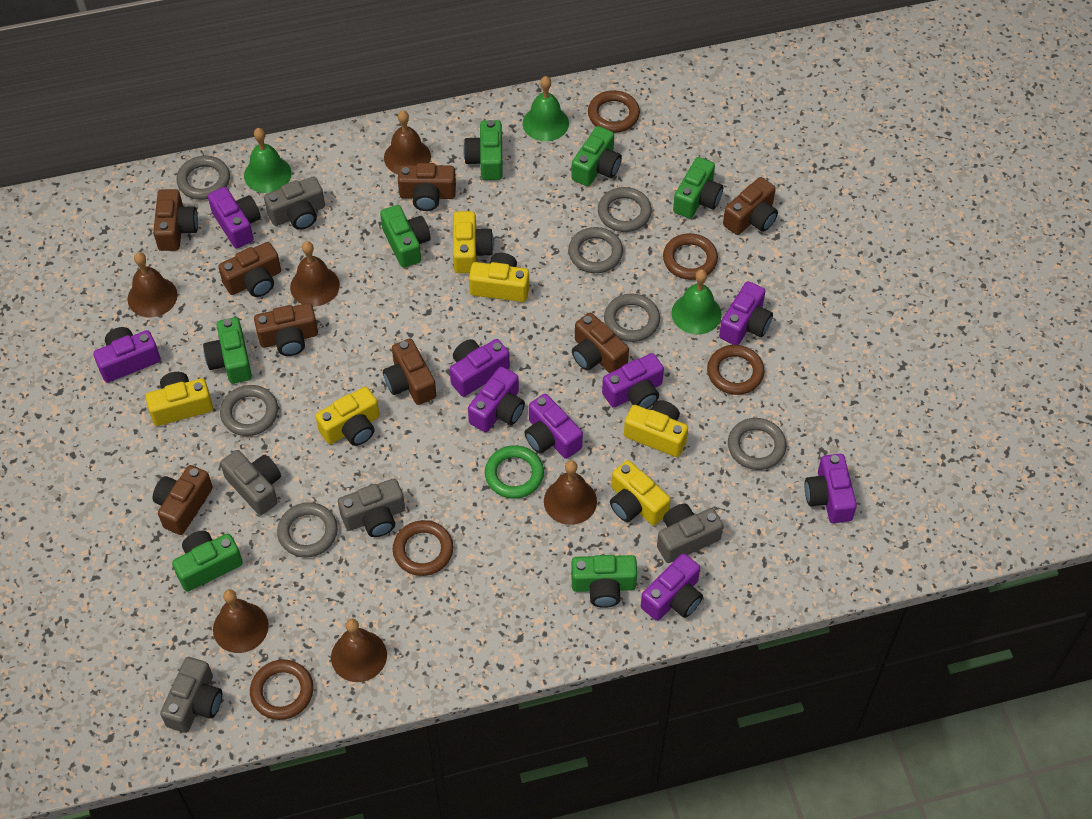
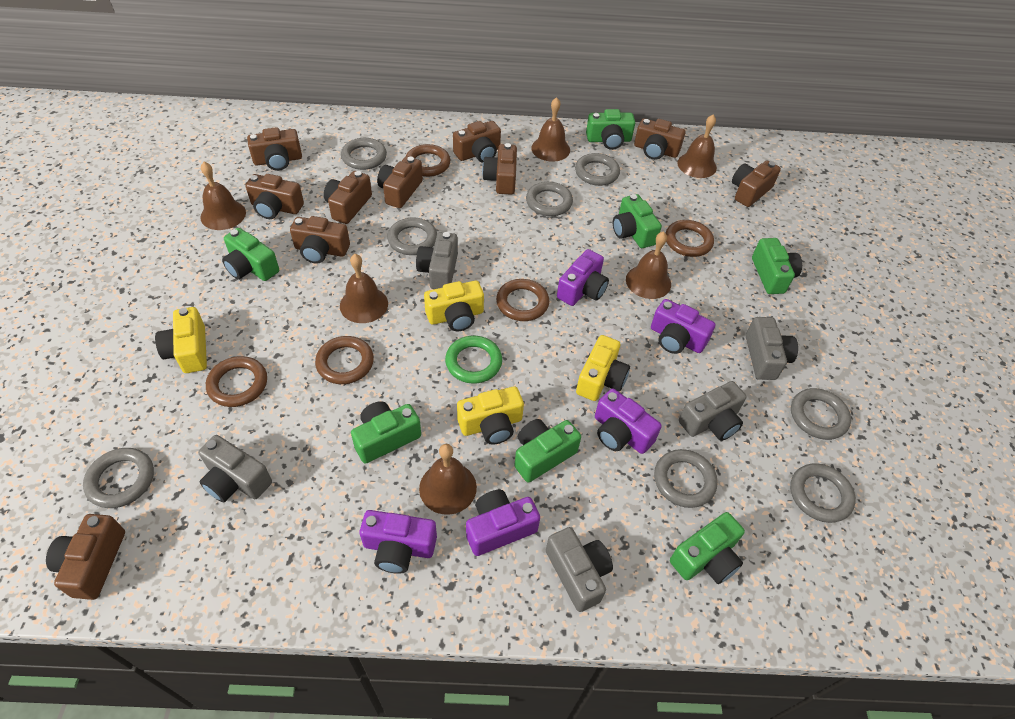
brown camera: 8 -> 10
green bell: 3 -> 0
grey ring: 7 -> 8
purple camera: 9 -> 5
yellow camera: 6 -> 4

